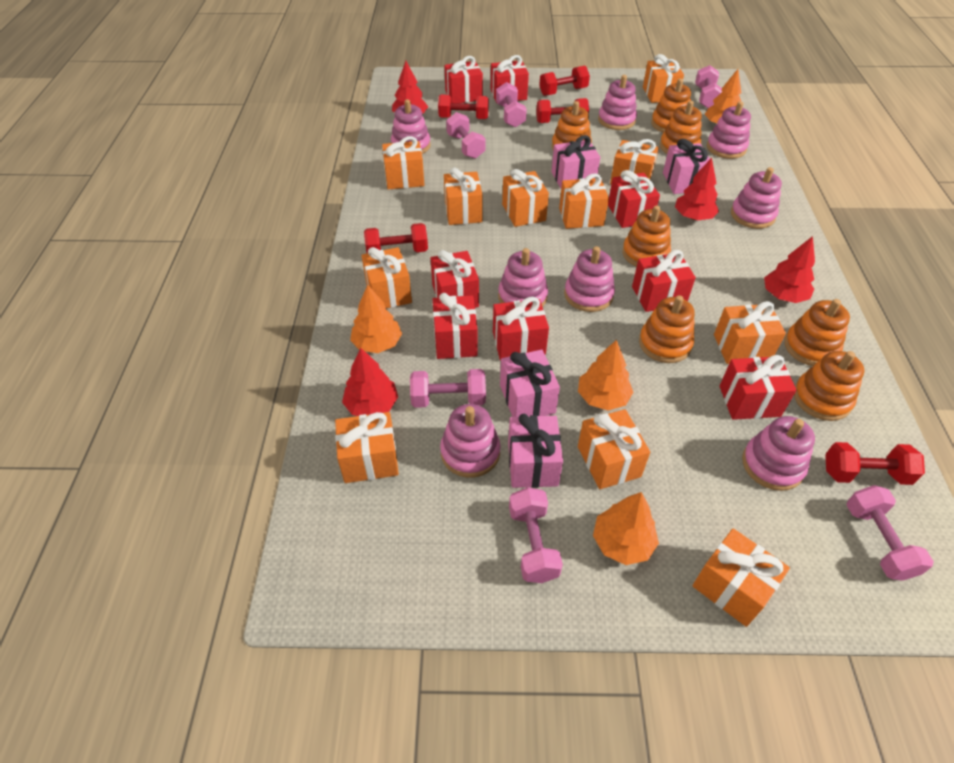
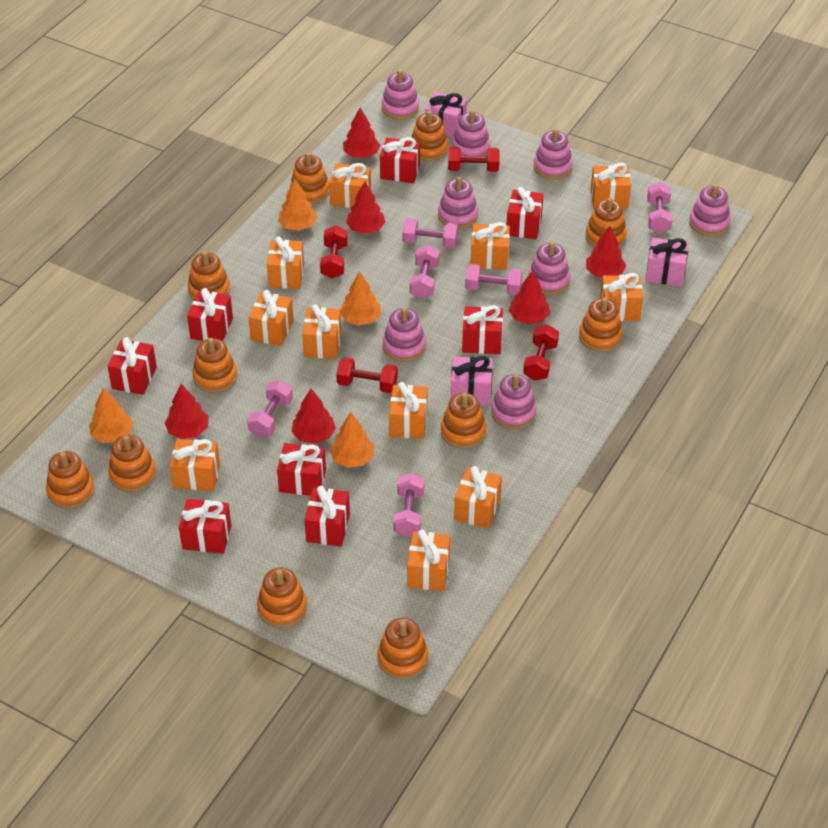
orange stacking toy: 7 -> 11
pink gift: 4 -> 3
red dumbbell: 5 -> 4
red tree: 4 -> 6

